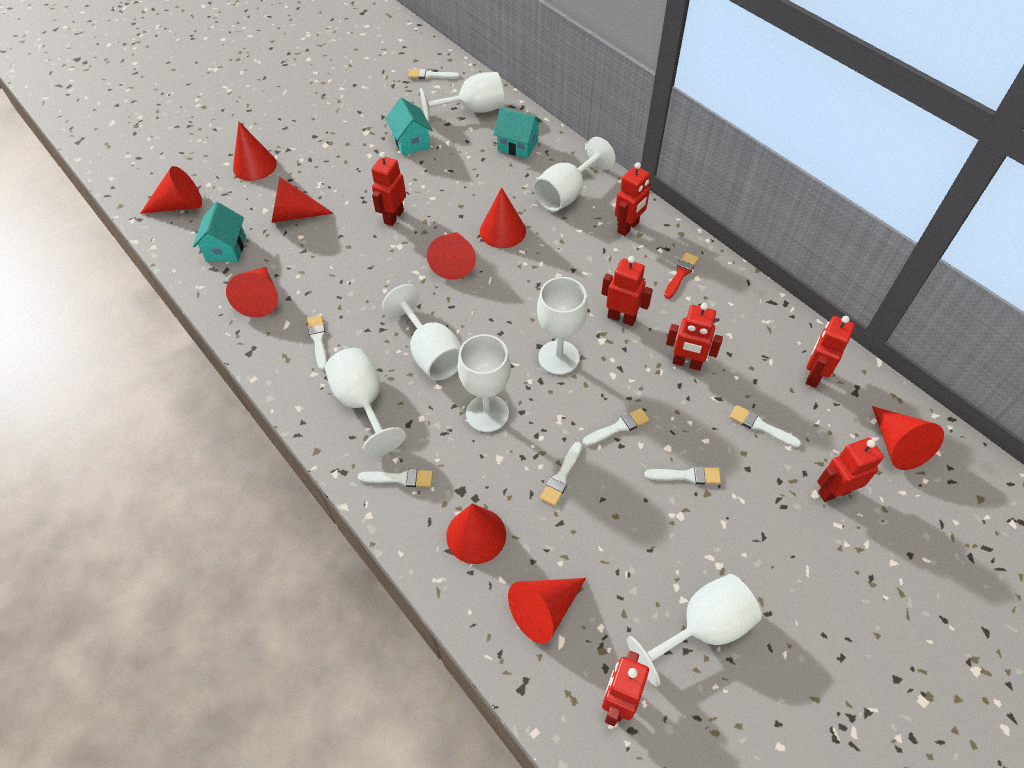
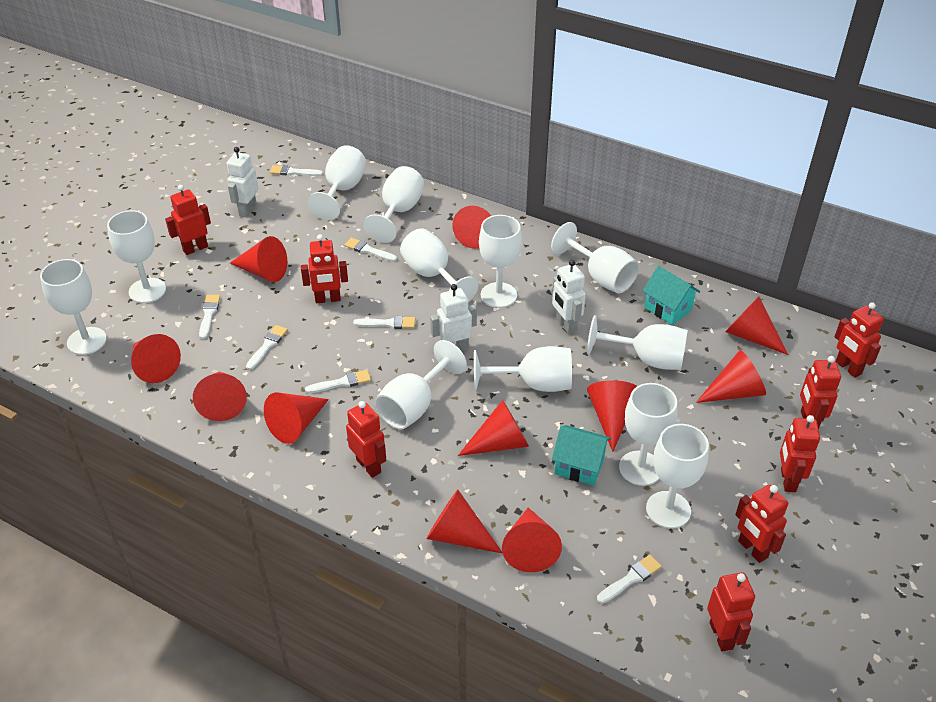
red brush: 1 -> 0
red cone: 9 -> 11
red robot: 7 -> 8
turquoise house: 3 -> 2
white goblet: 7 -> 12
white robot: 0 -> 3

